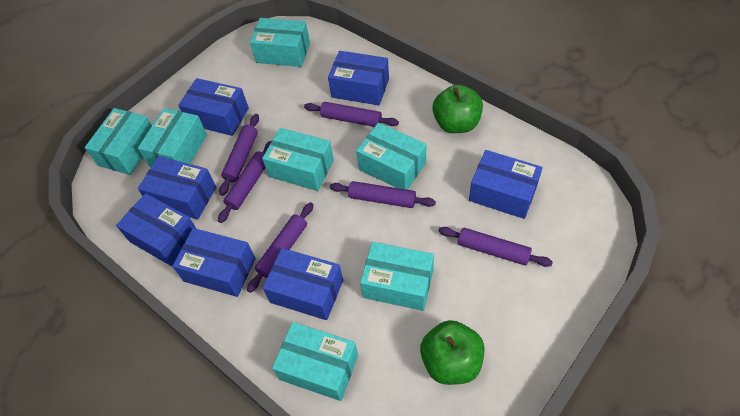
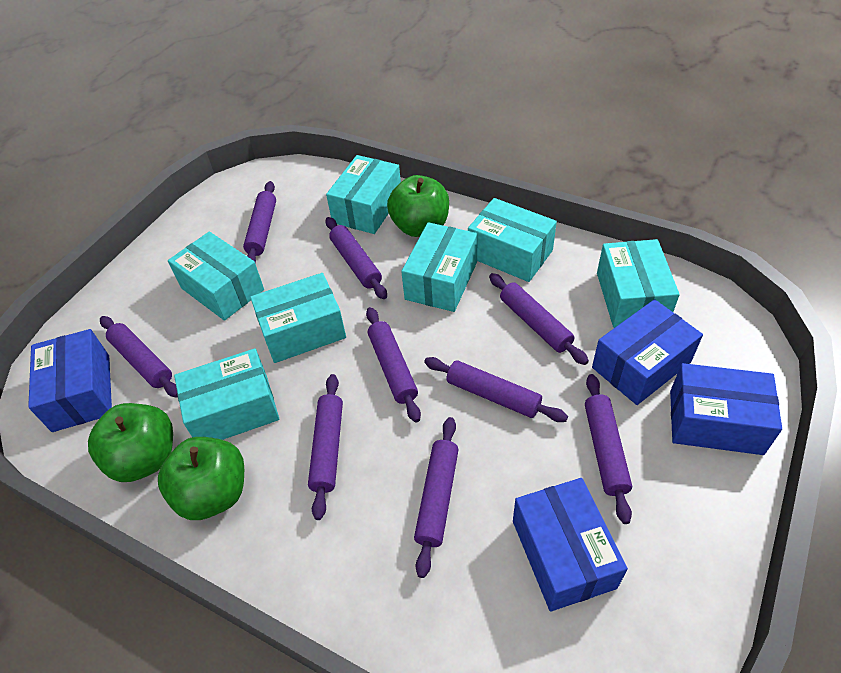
blue box: 7 -> 4
green apple: 2 -> 3
purple rolling pin: 6 -> 9

